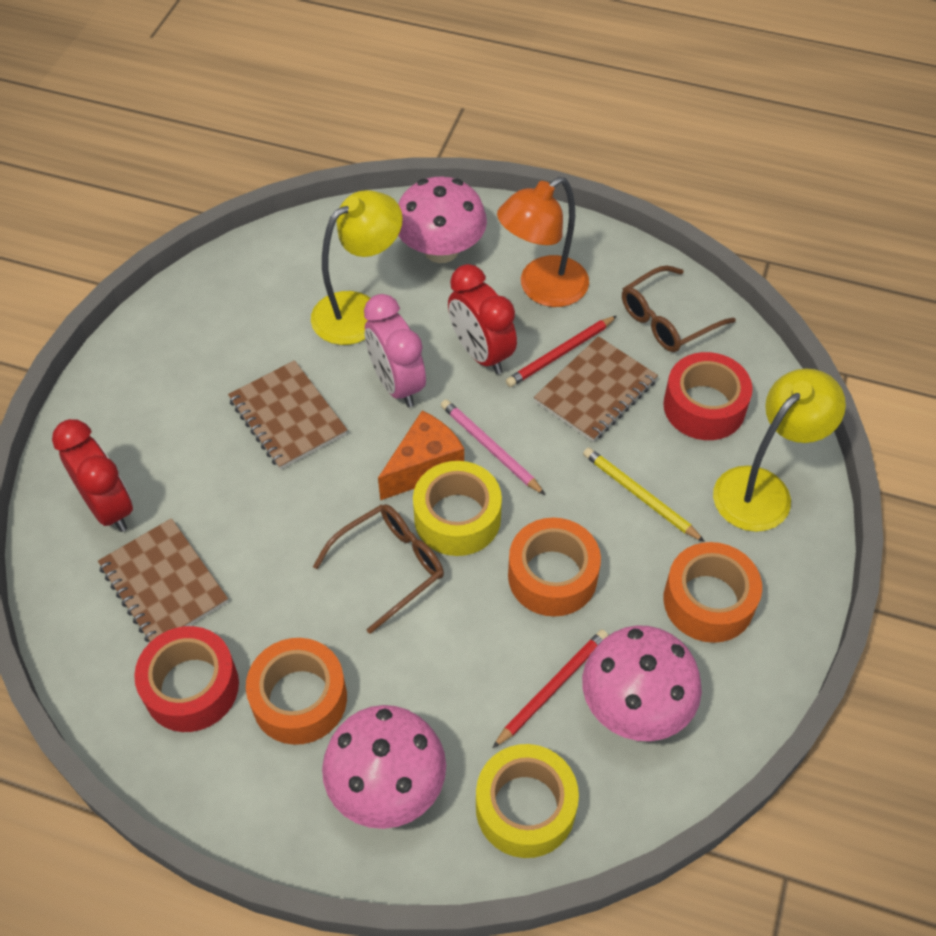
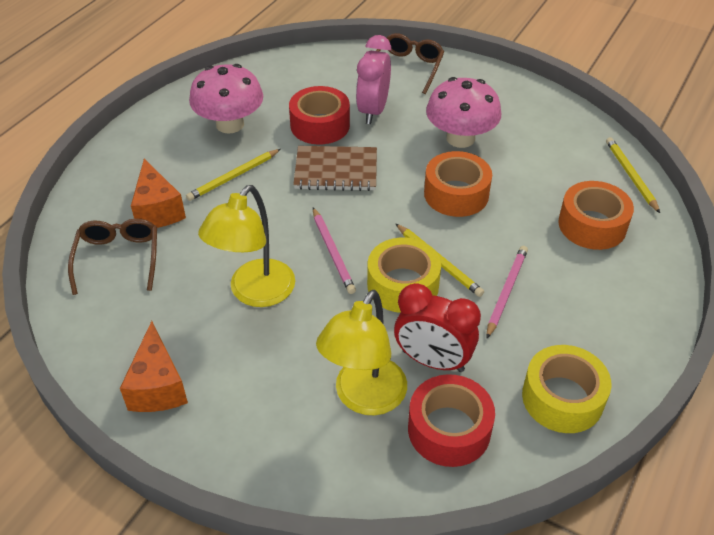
brown notebook: 3 -> 1
orange cheese: 1 -> 2
orange lamp: 1 -> 0
orange tape: 3 -> 2
pink mushroom: 3 -> 2
pink pencil: 1 -> 2
red clock: 2 -> 1
red pencil: 2 -> 0
yellow pencil: 1 -> 3

